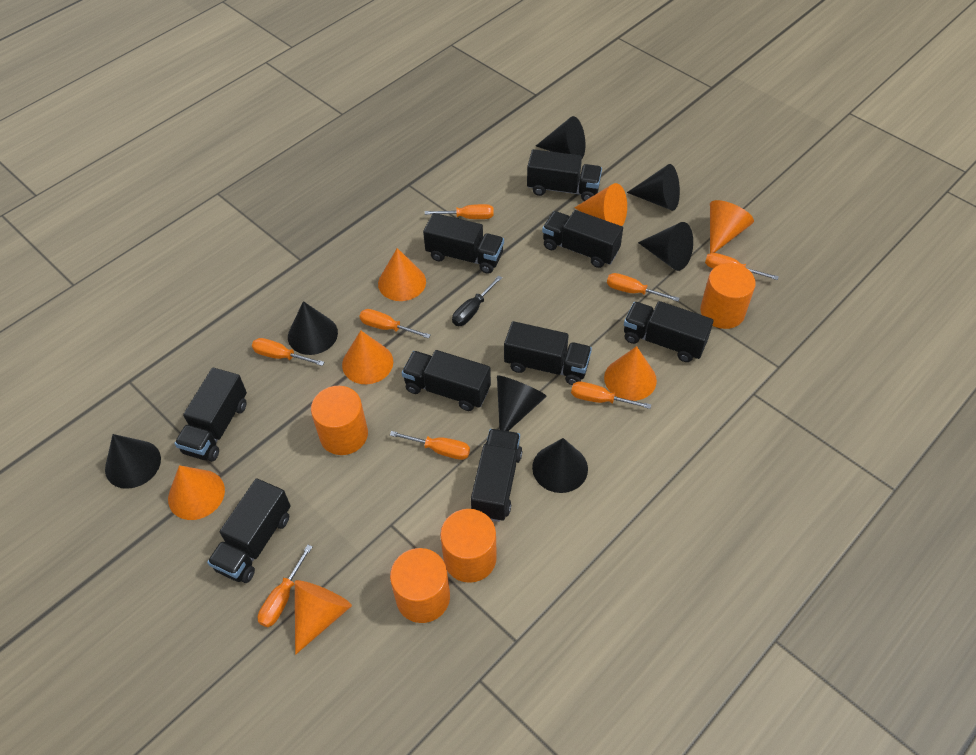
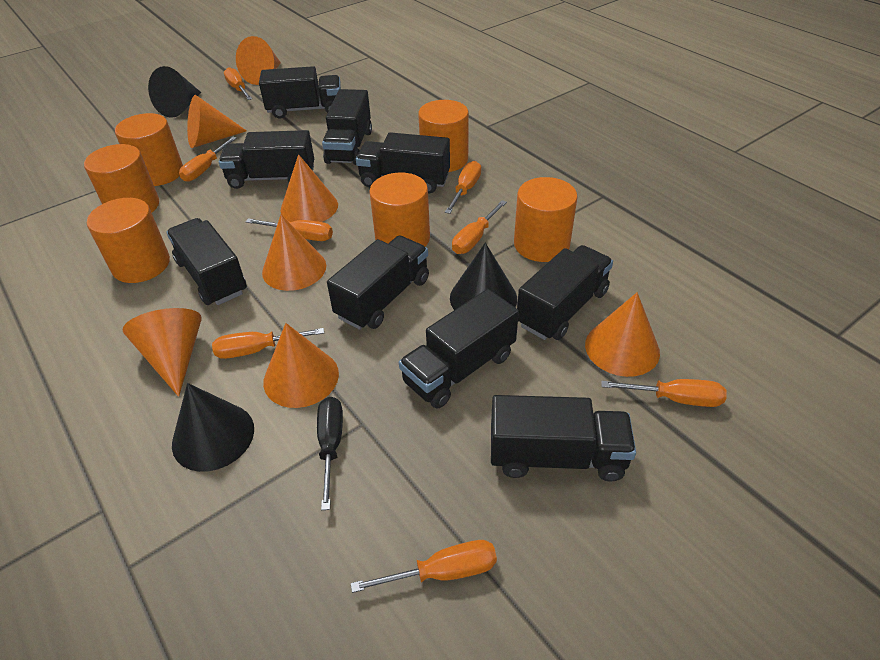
black cone: 7 -> 3
orange cylinder: 4 -> 6

